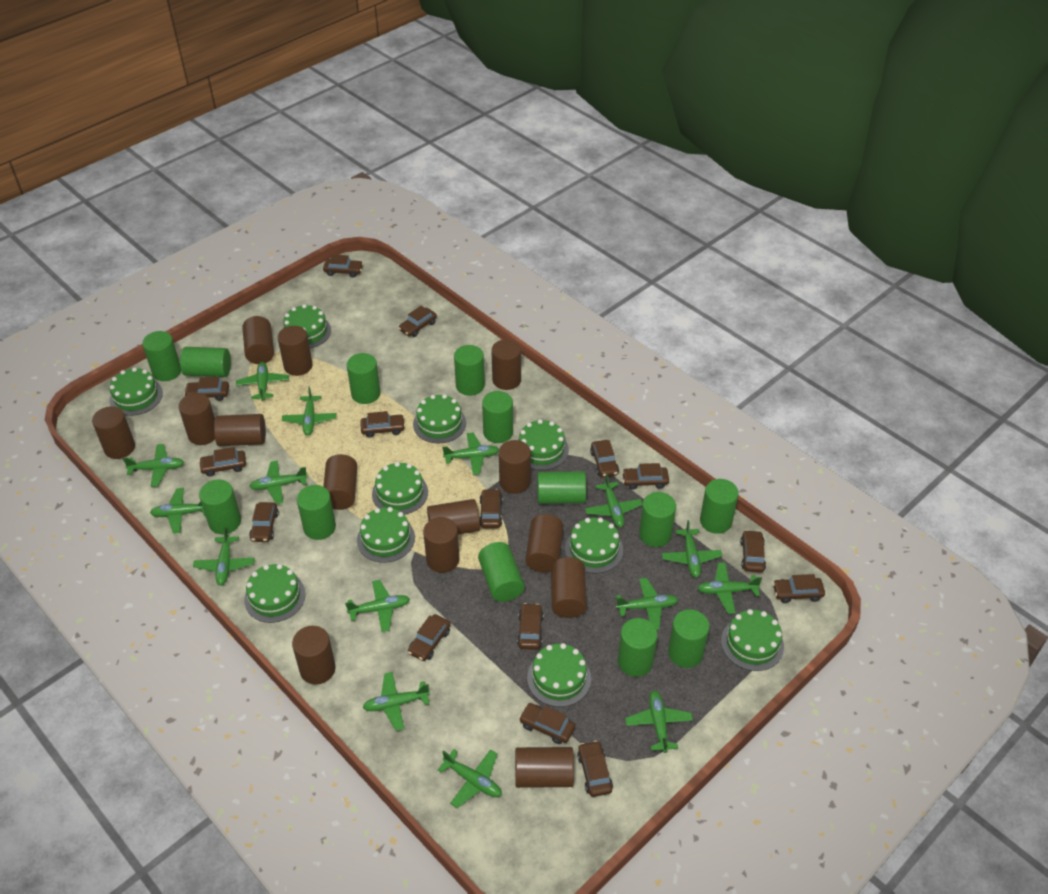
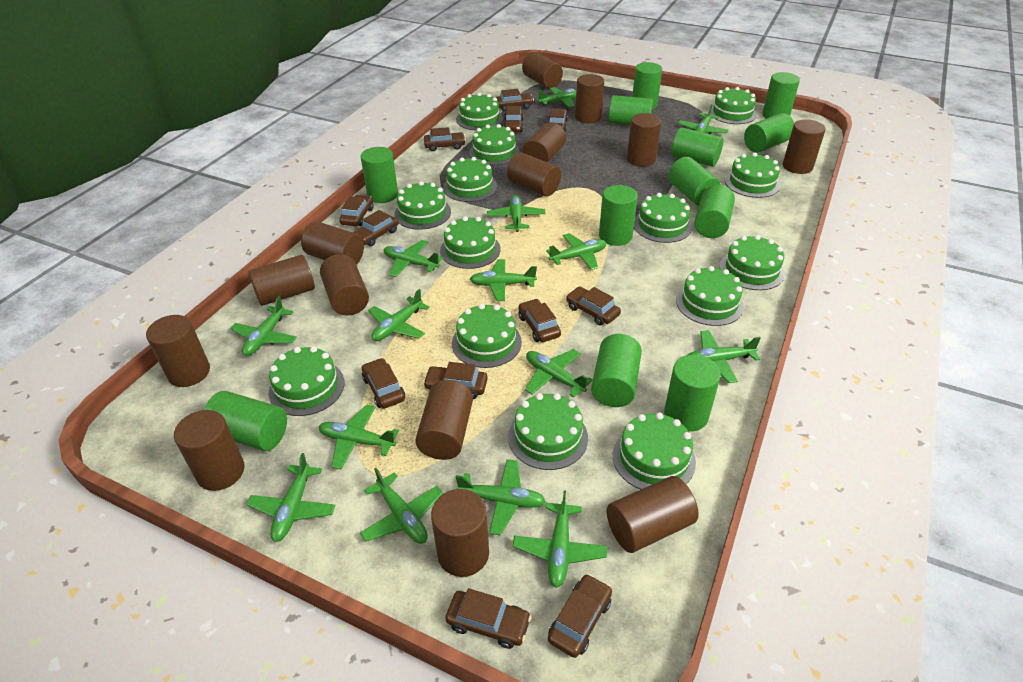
brown car: 15 -> 12
green cake: 10 -> 14
green cylinder: 13 -> 12

